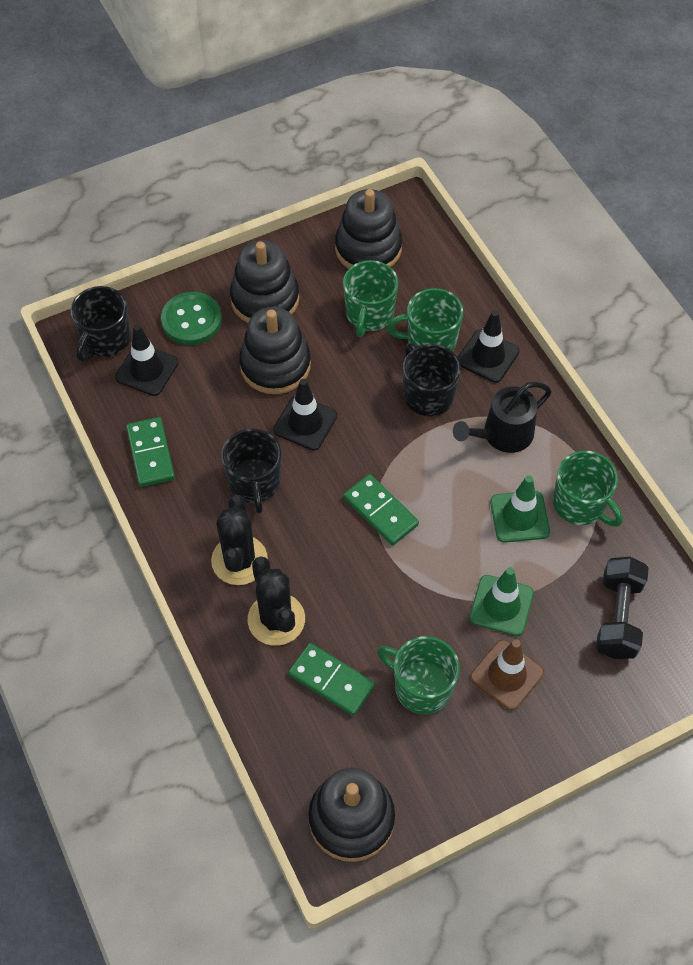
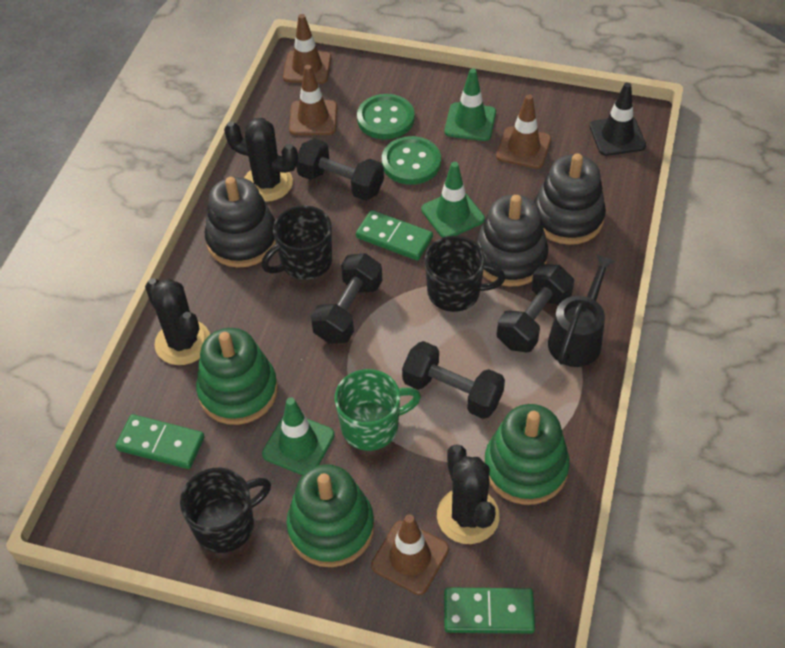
black cactus: 2 -> 3
black dumbbell: 1 -> 4
black stacking toy: 4 -> 3
black traffic cone: 3 -> 1
brown traffic cone: 1 -> 4
green button: 1 -> 2
green mug: 4 -> 1
green stacking toy: 0 -> 3
green traffic cone: 2 -> 3

